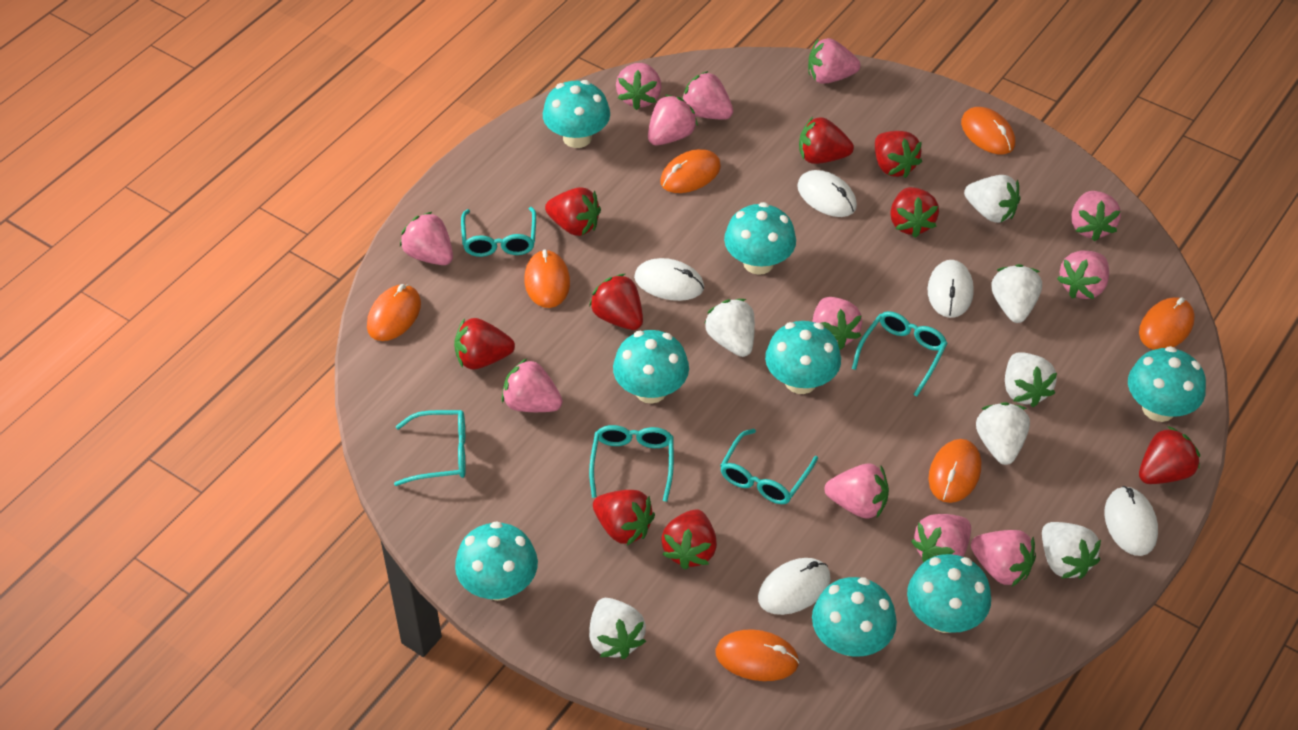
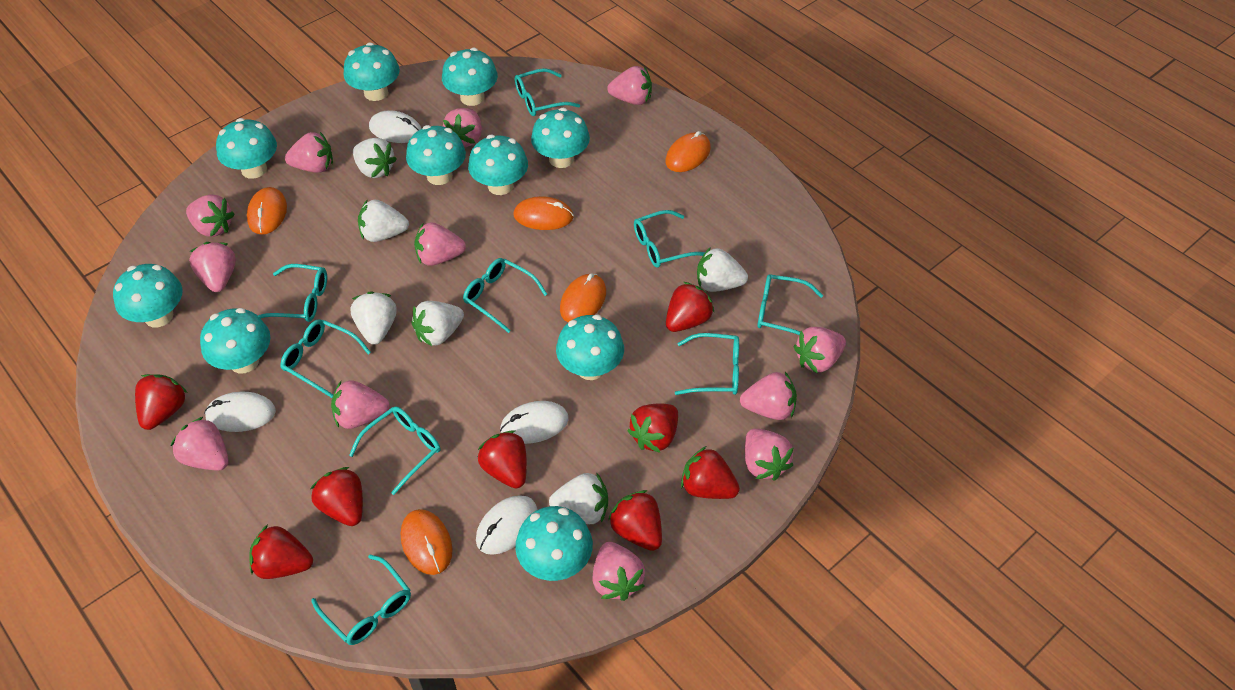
orange mouse: 7 -> 5
red strawberry: 9 -> 8
turquoise glasses: 5 -> 9
turquoise mushroom: 8 -> 10
white mouse: 5 -> 4
white strawberry: 7 -> 6

